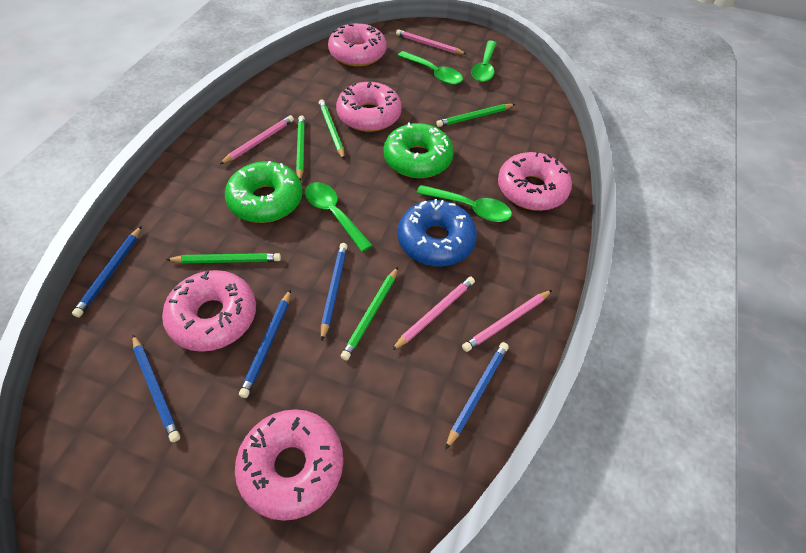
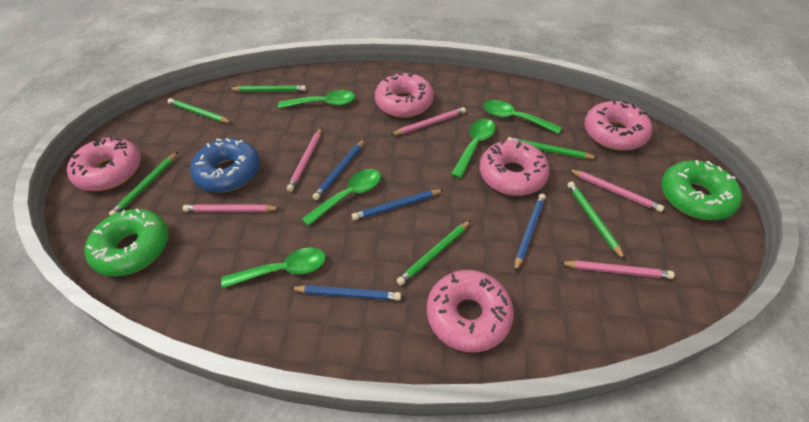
blue pencil: 5 -> 4
green pencil: 5 -> 6
green spoon: 4 -> 5
pink pencil: 4 -> 5

